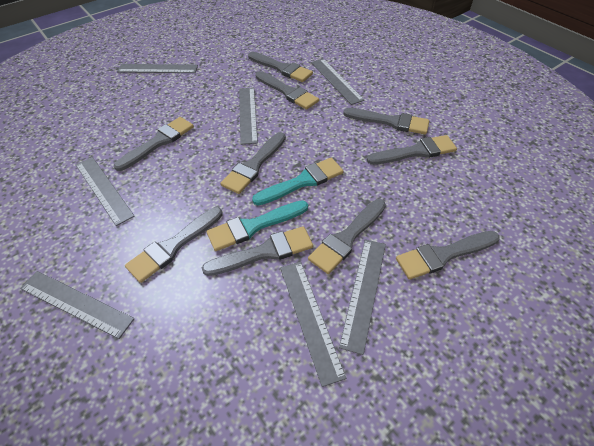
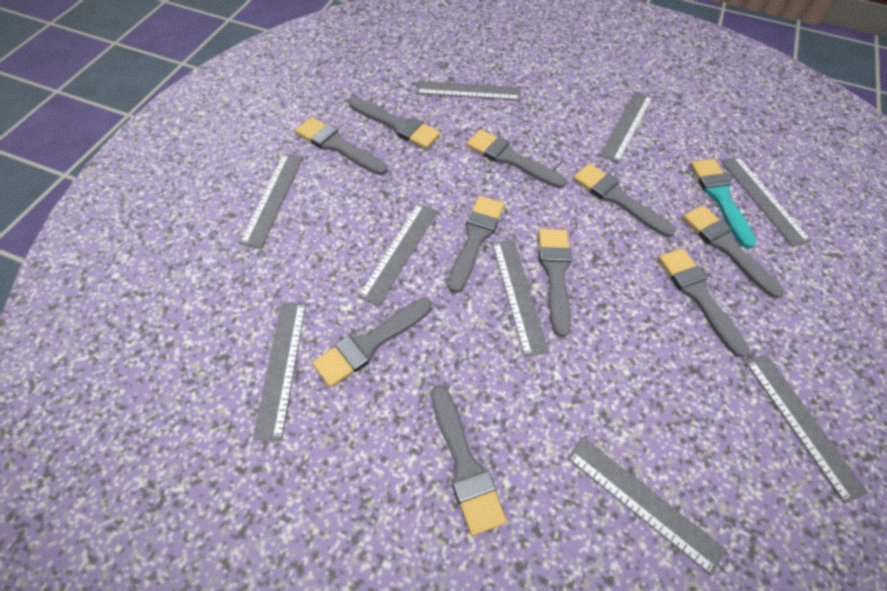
grey ruler: 7 -> 9
turquoise brush: 2 -> 1

